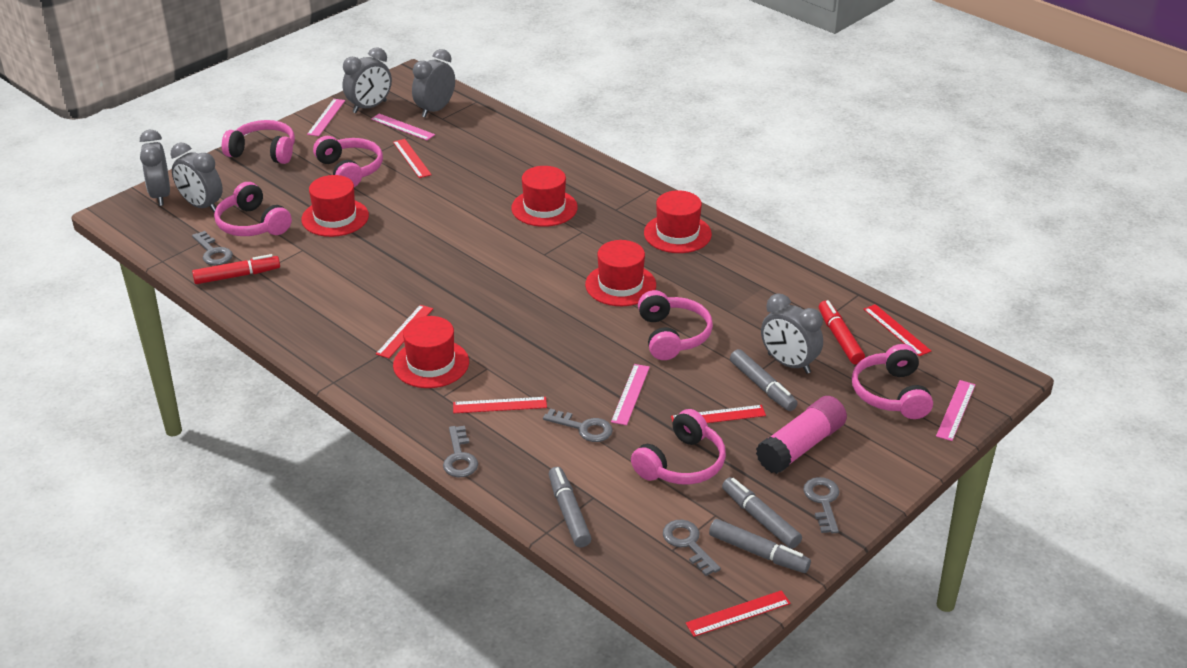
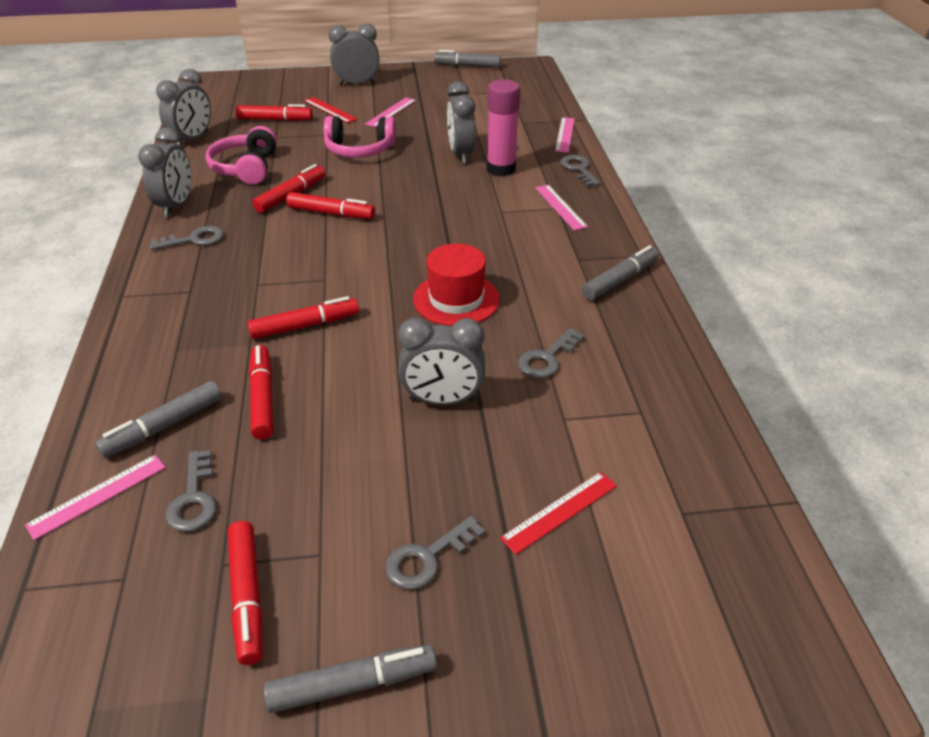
pink headphones: 6 -> 2
red hat: 5 -> 1
red marker: 2 -> 6
red ruler: 6 -> 2

